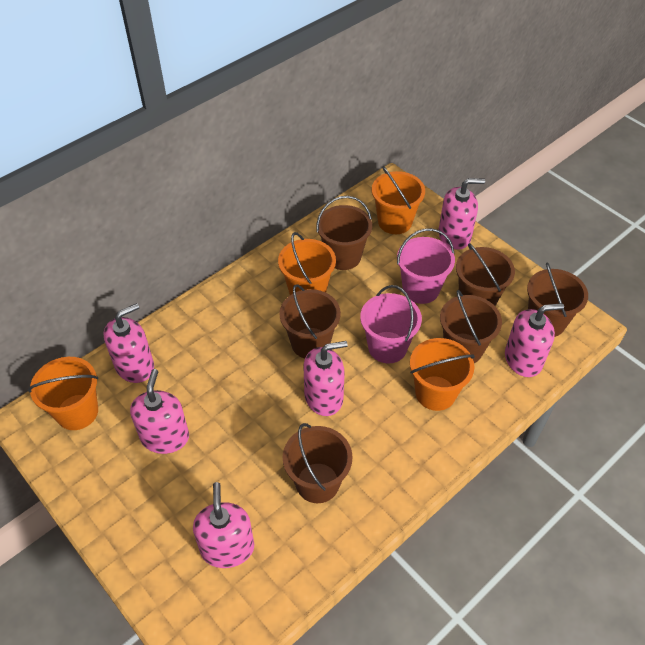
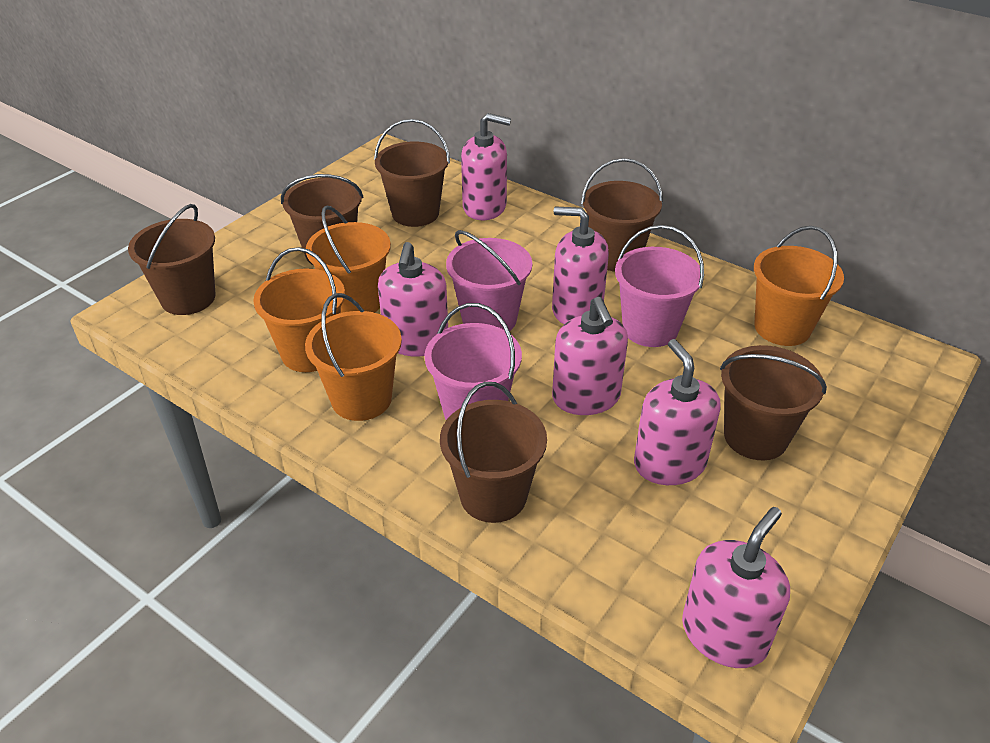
pink bucket: 2 -> 3

